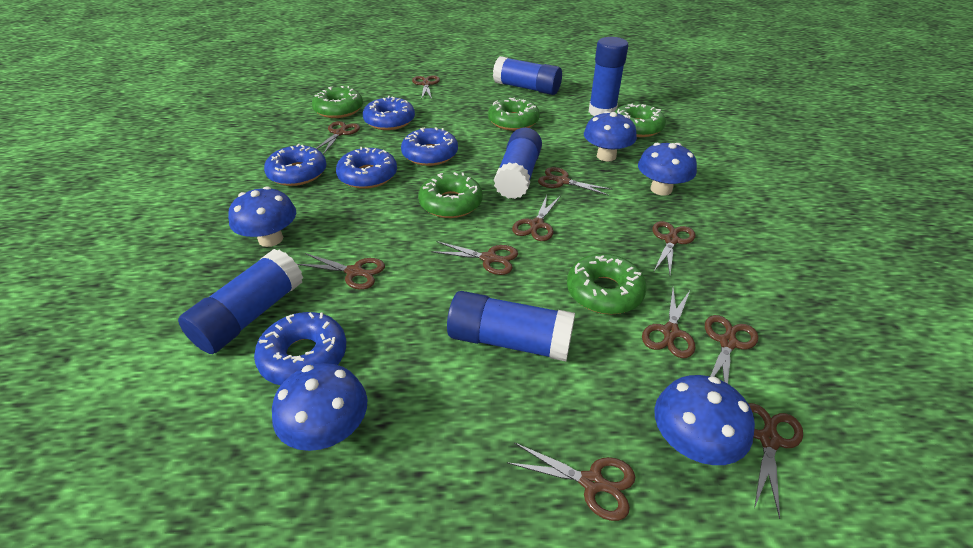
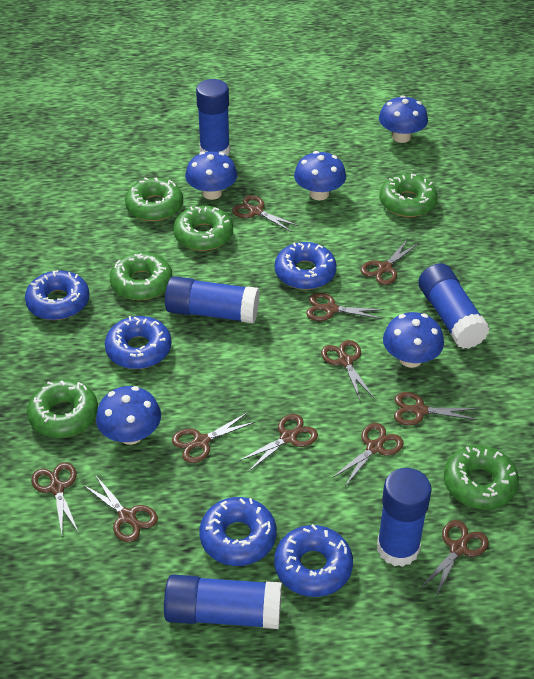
green donut: 5 -> 6

